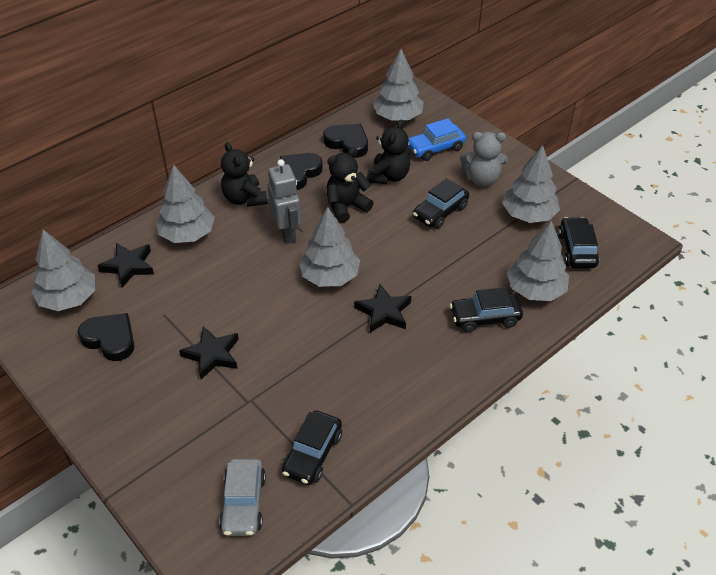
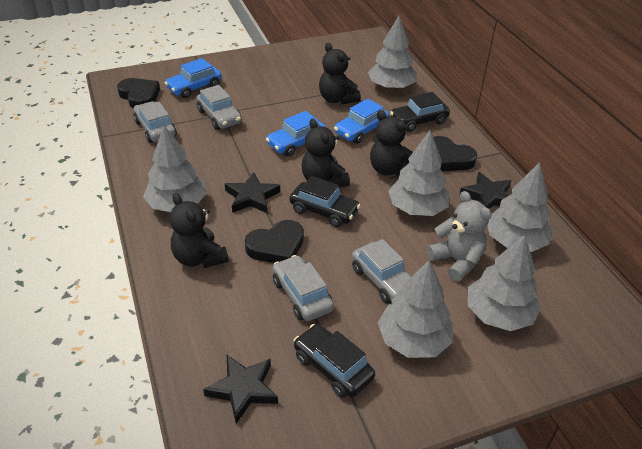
black car: 4 -> 3
black teddy bear: 3 -> 4
blue car: 1 -> 3
grey car: 1 -> 4
grey robot: 1 -> 0

